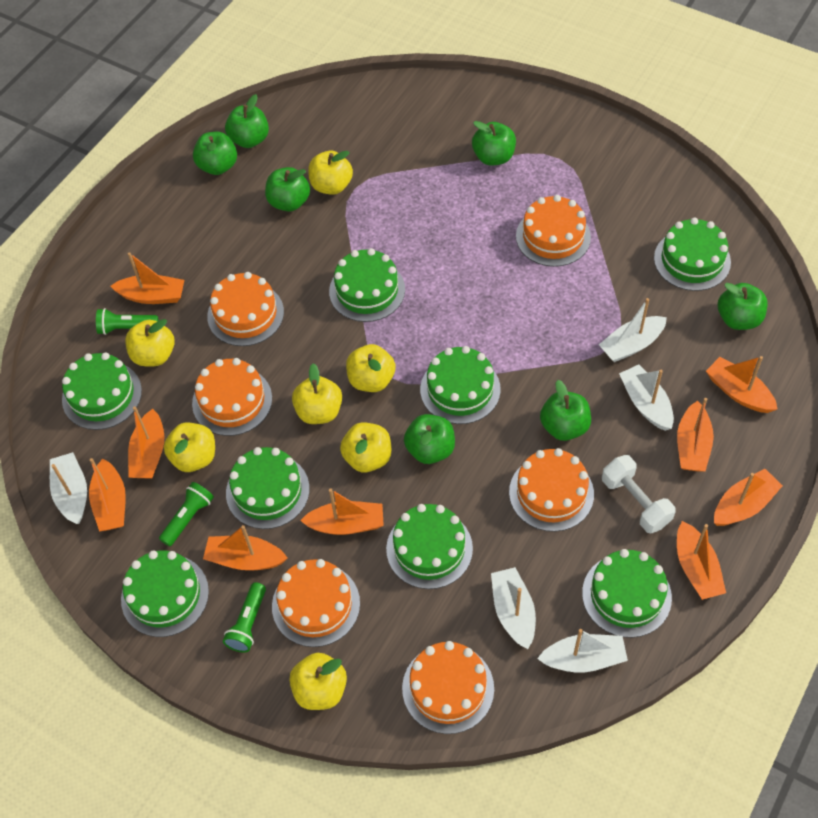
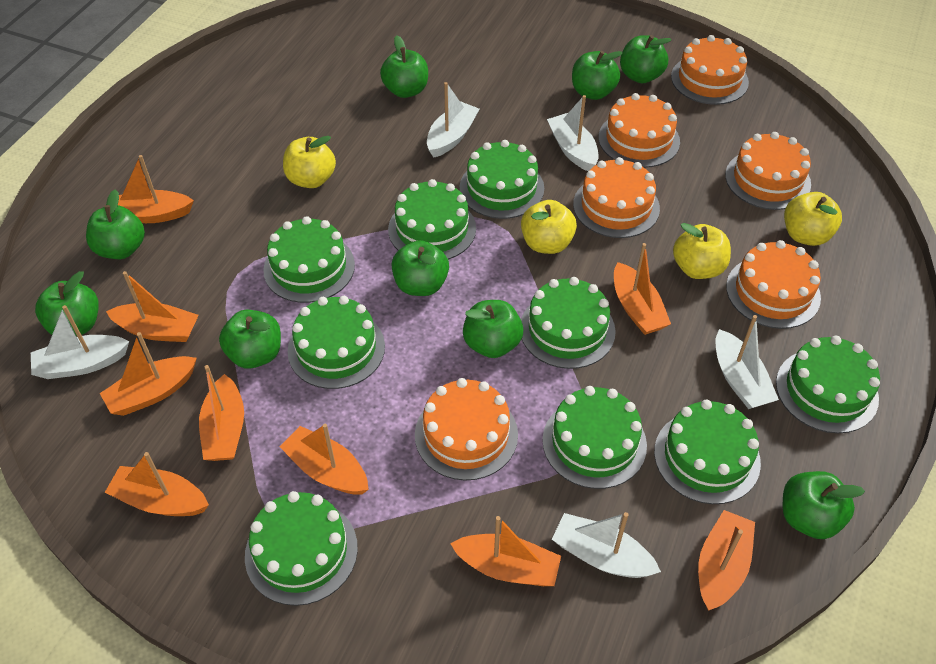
green apple: 7 -> 9
green cake: 8 -> 9
green flashlight: 3 -> 0
white dumbbell: 1 -> 0
yellow apple: 7 -> 4

